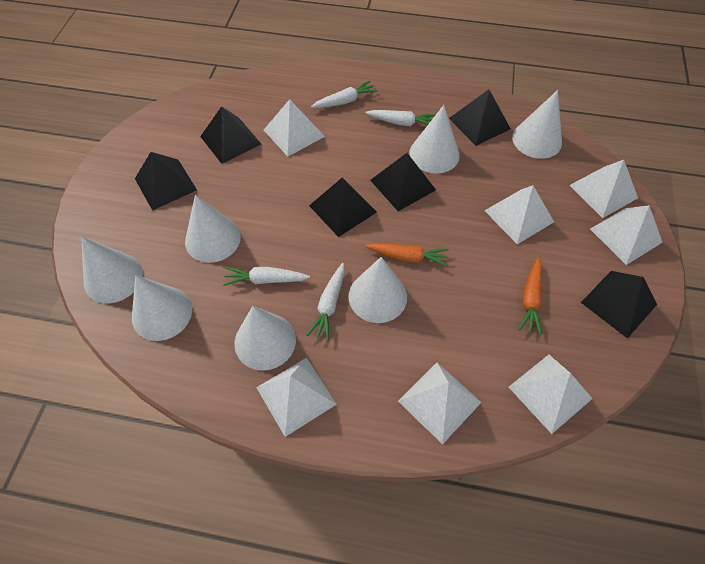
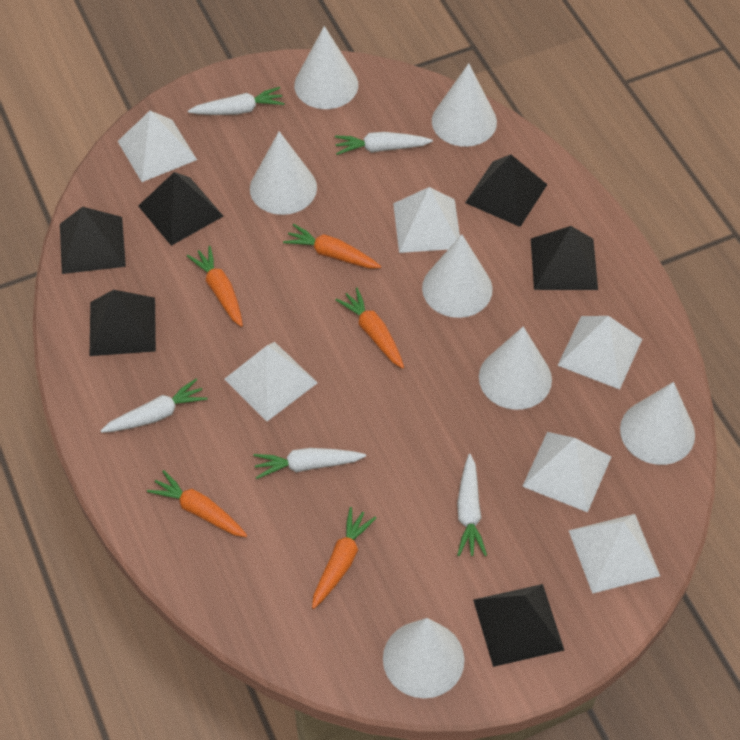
orange carrot: 2 -> 5
white carrot: 4 -> 5
white pyramid: 7 -> 6

